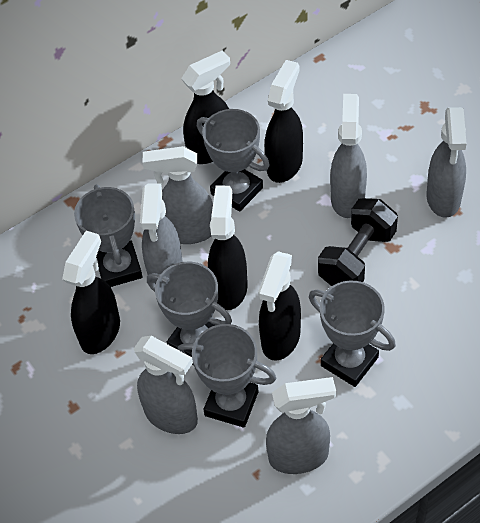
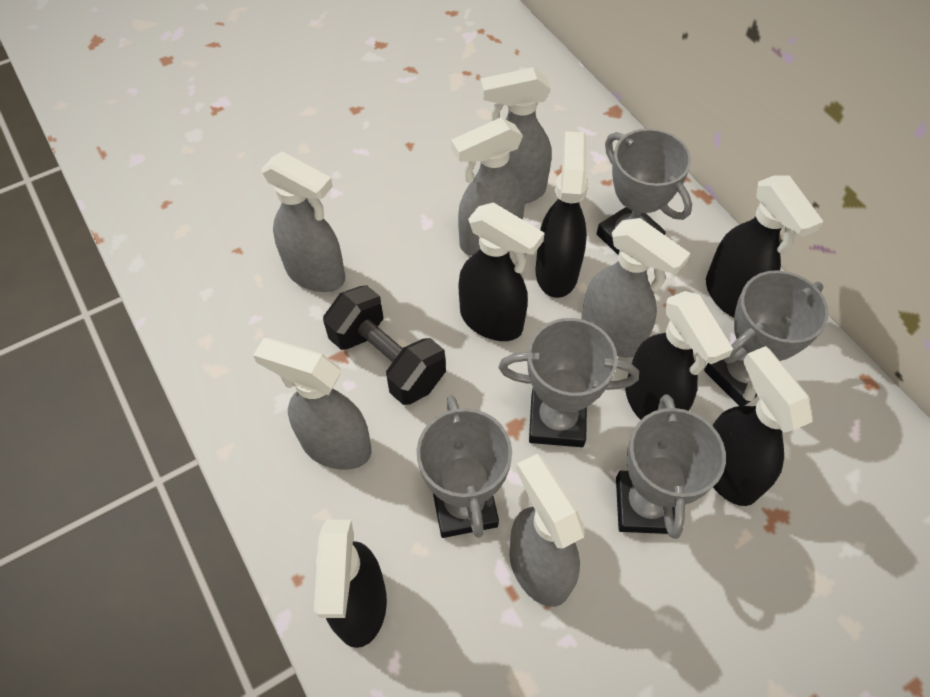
black spray bottle: 5 -> 6

